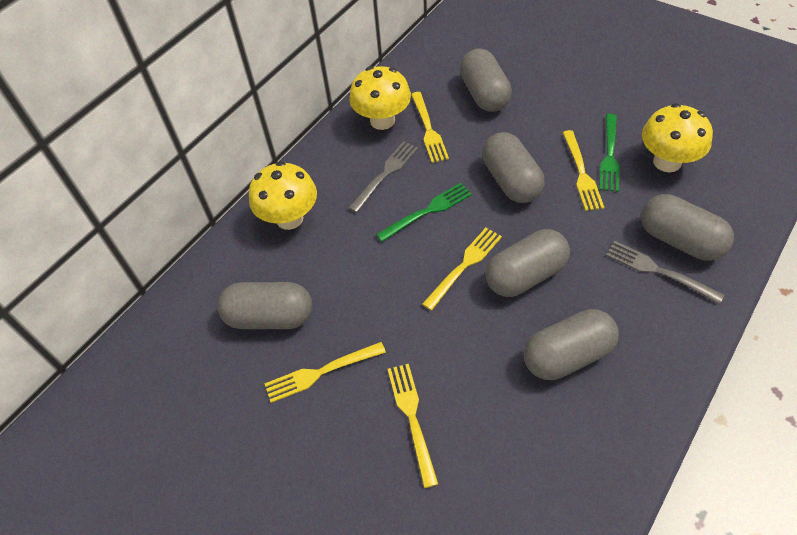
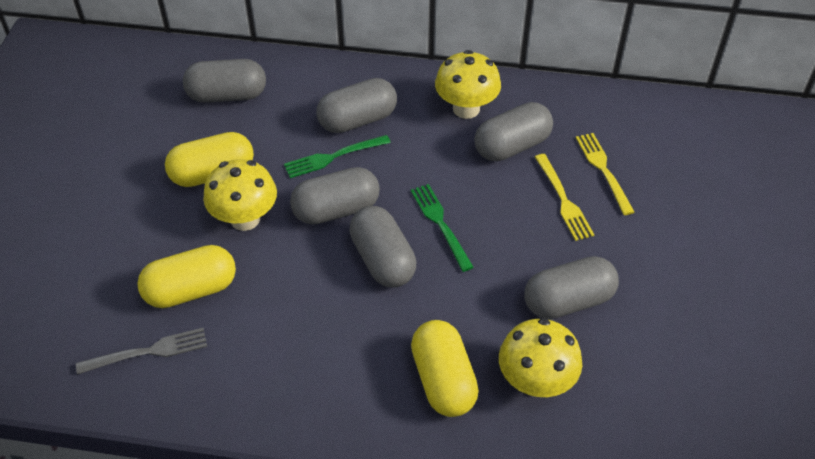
grey fork: 2 -> 1
yellow capsule: 0 -> 3
yellow fork: 5 -> 2

